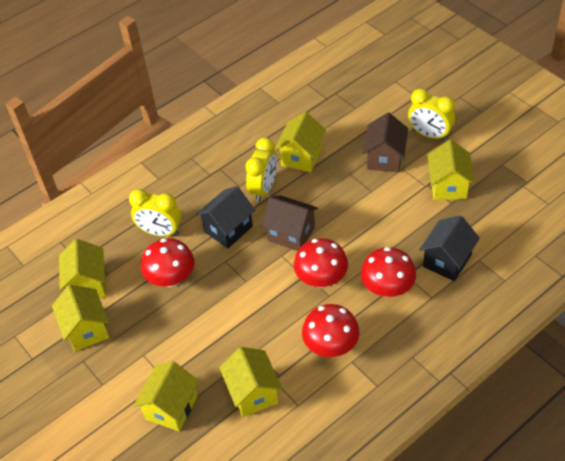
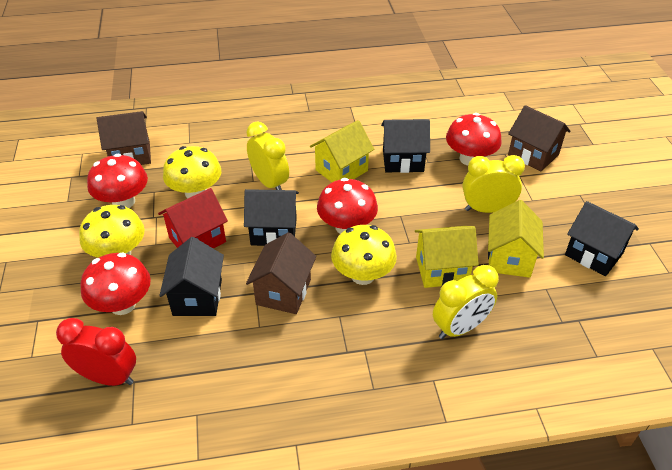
black house: 2 -> 4
brown house: 2 -> 3
red clock: 0 -> 1
red house: 0 -> 1
yellow house: 6 -> 3
yellow mushroom: 0 -> 3

